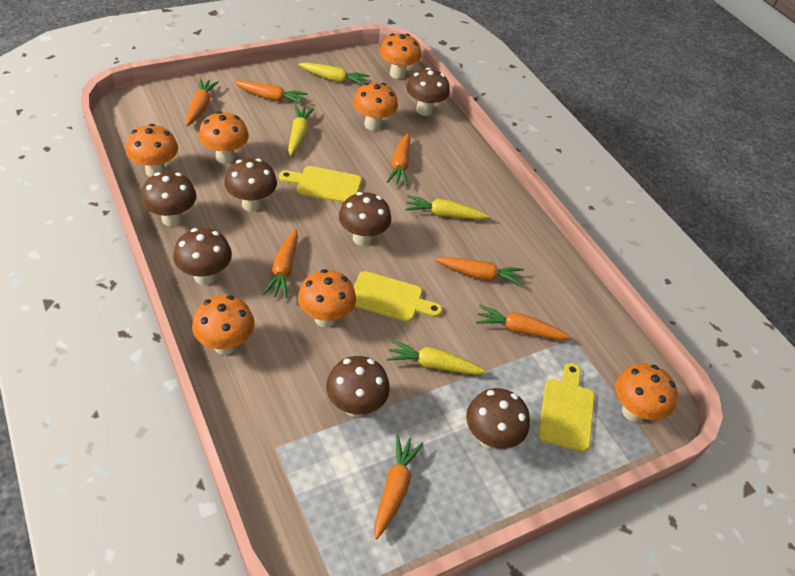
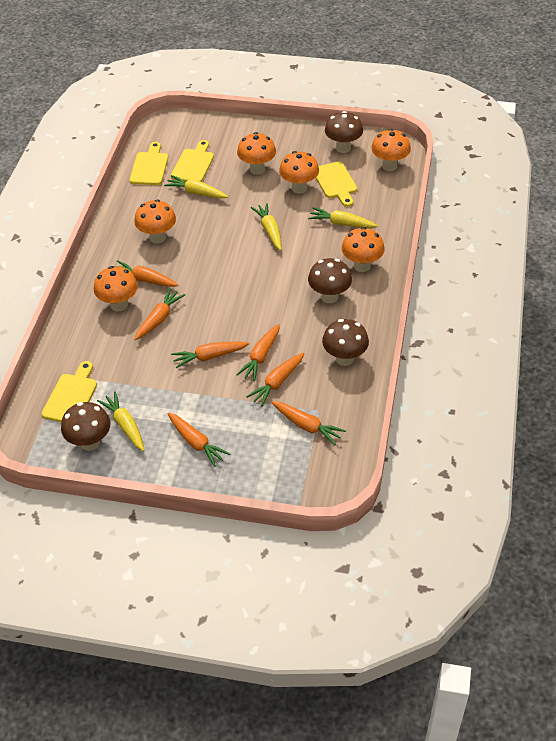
brown mushroom: 7 -> 4
orange mushroom: 7 -> 6
yellow cutting board: 3 -> 4

